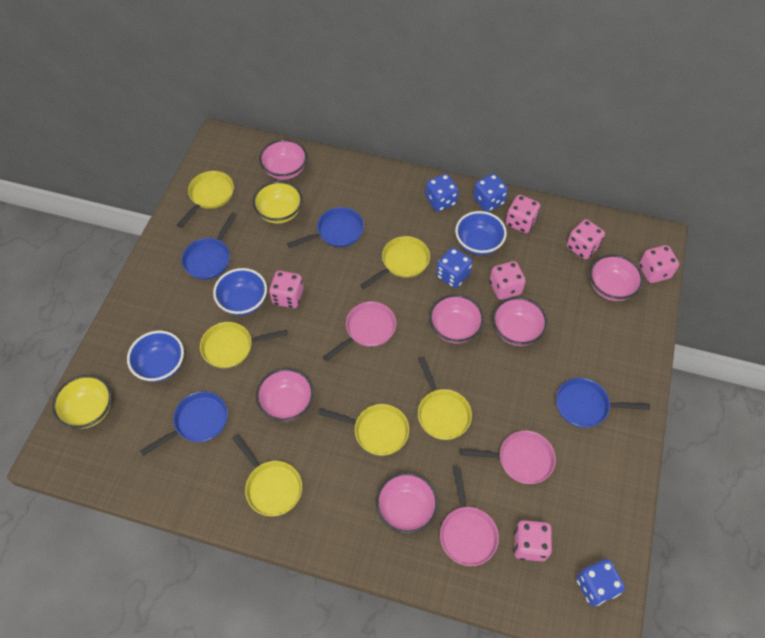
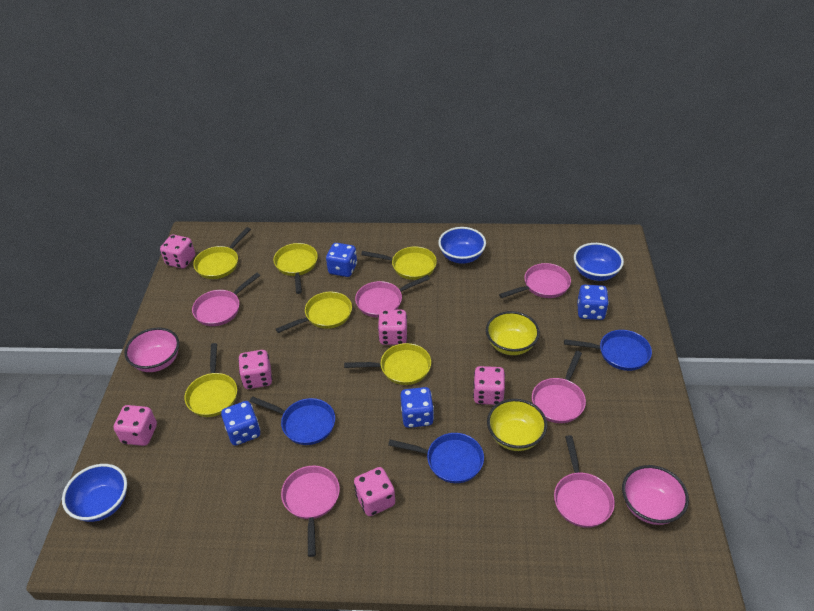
blue pan: 4 -> 3
pink bowl: 6 -> 2
pink pan: 3 -> 6

